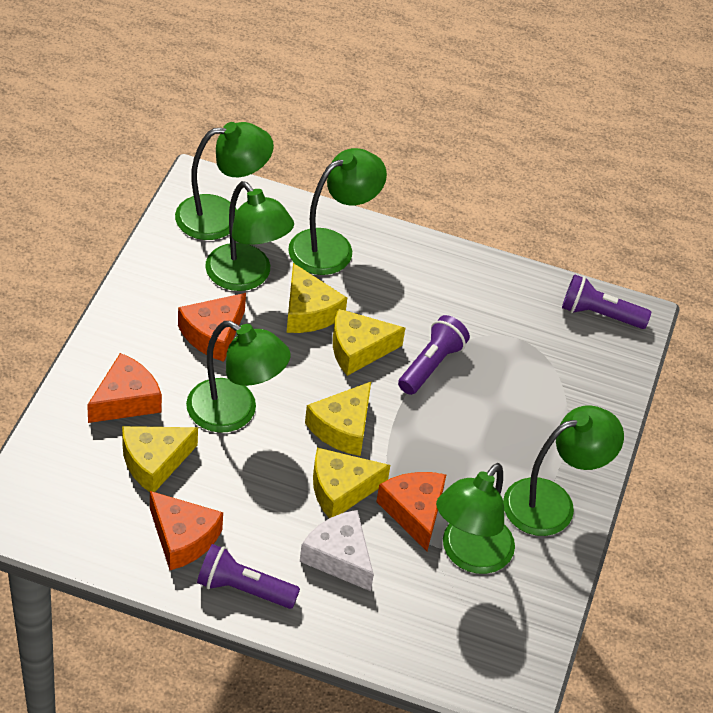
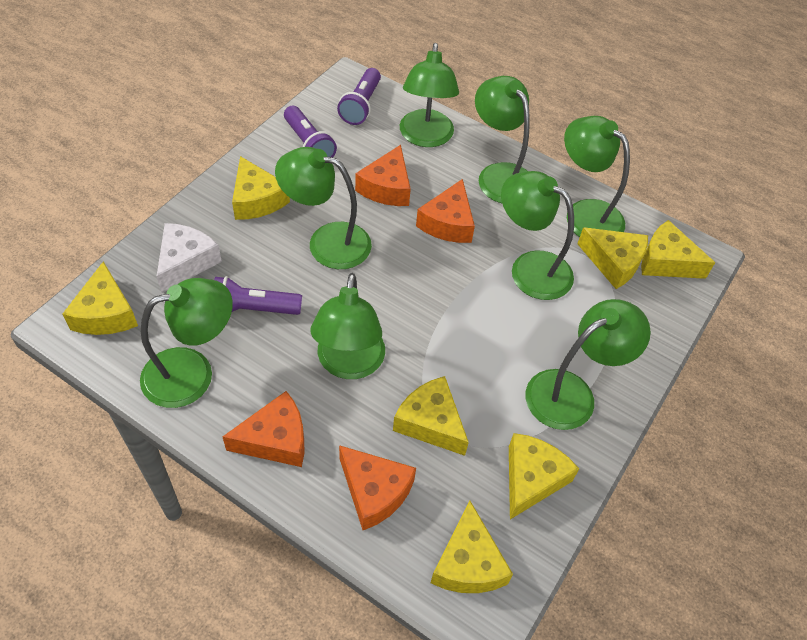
green lamp: 6 -> 8
yellow cheese: 5 -> 7

